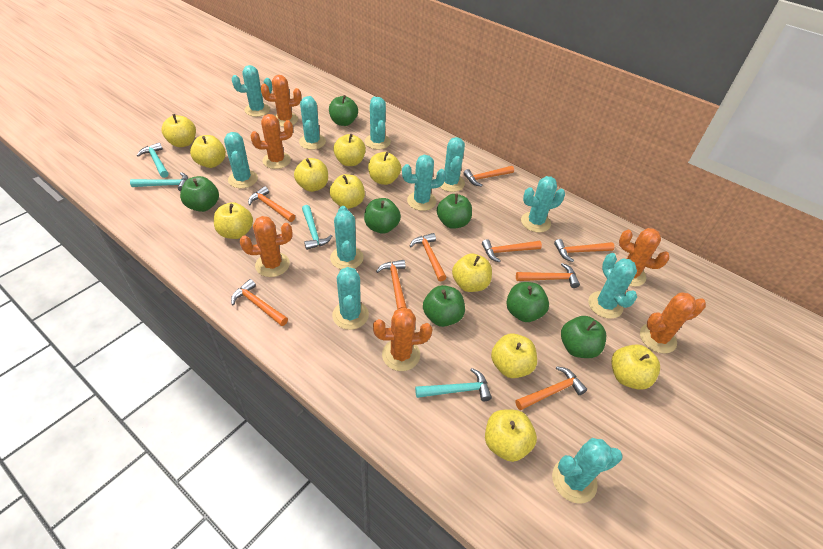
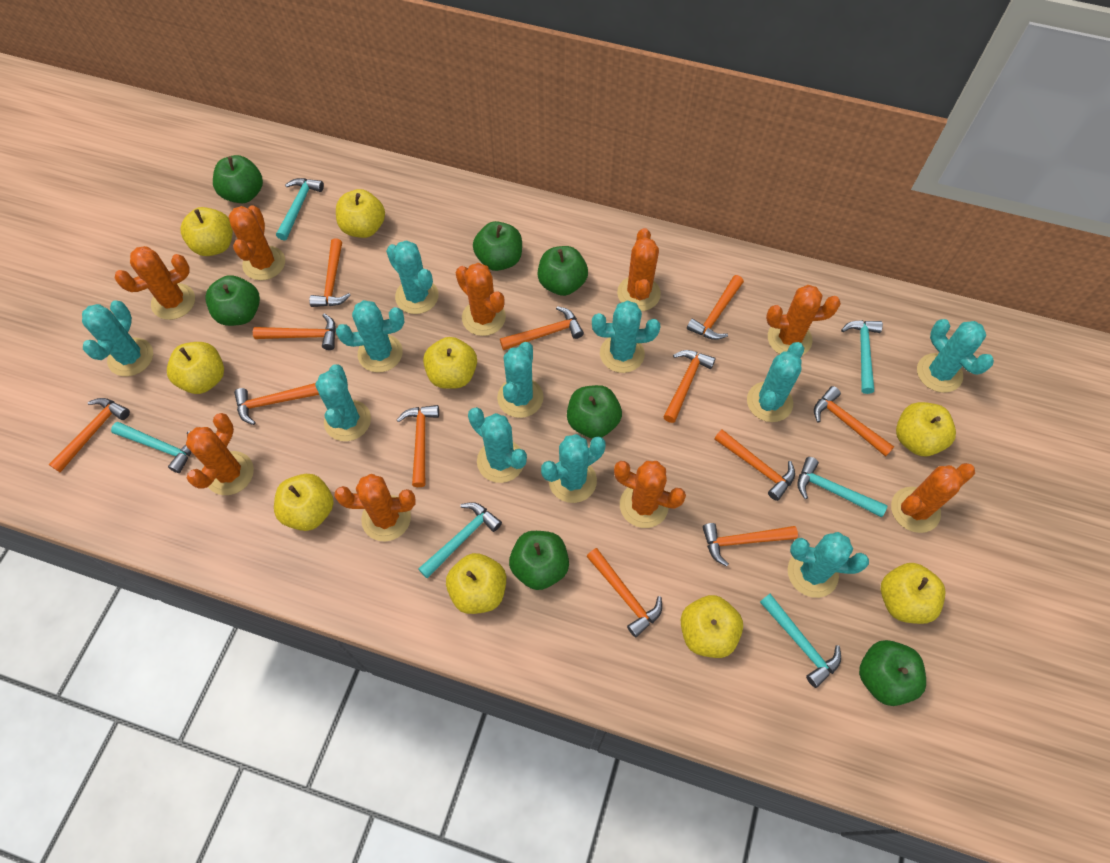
orange cactus: 6 -> 9
orange hammer: 9 -> 12
turquoise hammer: 4 -> 6
yellow apple: 11 -> 9

